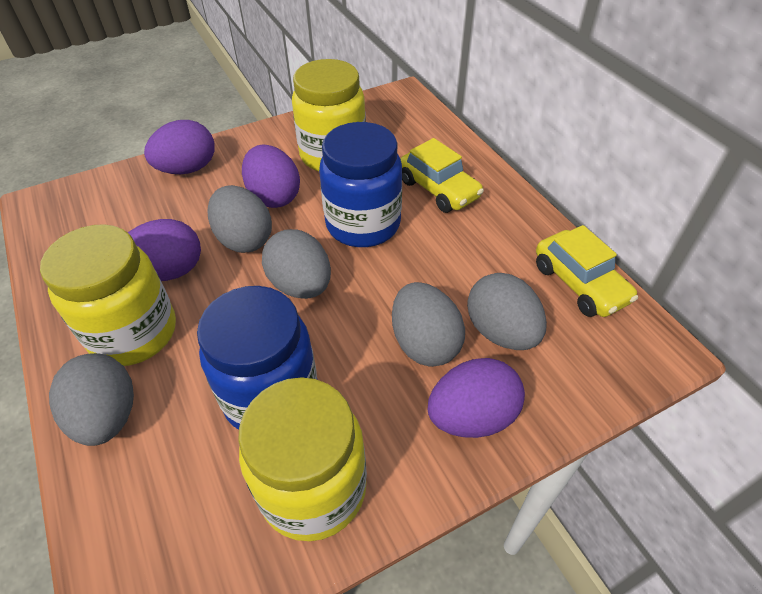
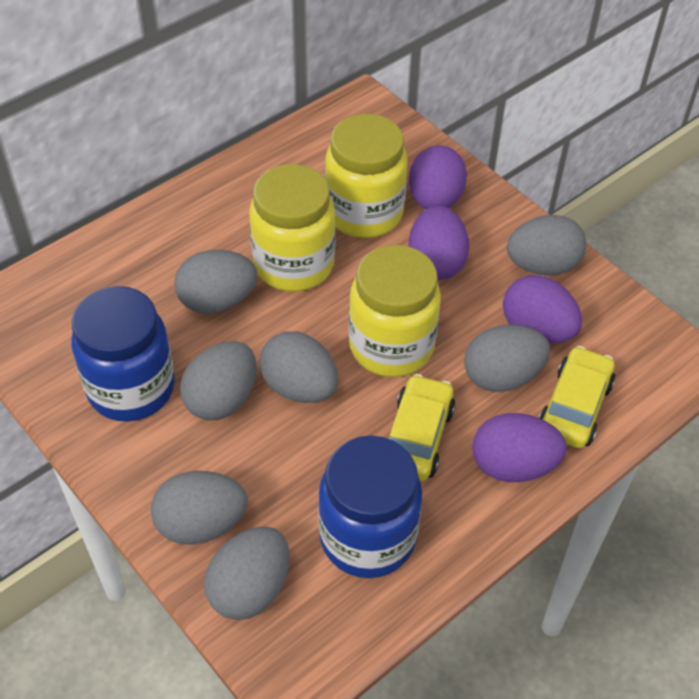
grey egg: 5 -> 7

